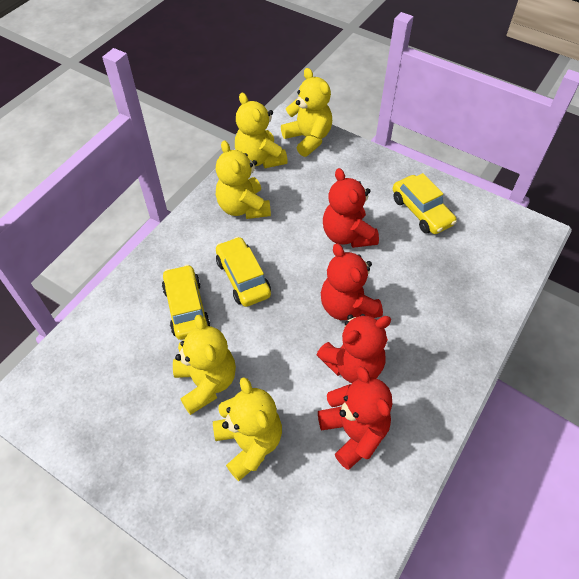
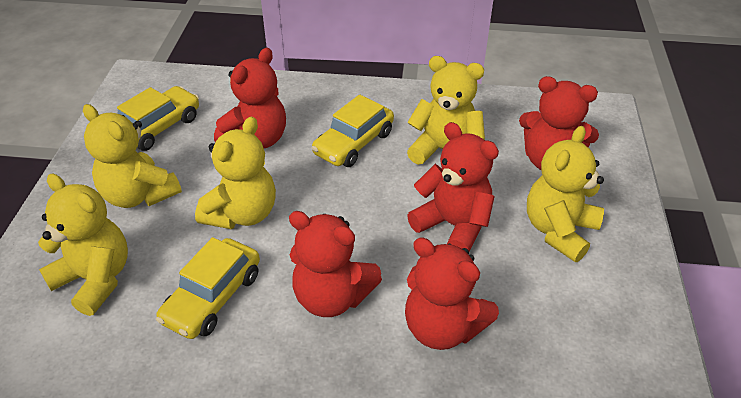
red teddy bear: 4 -> 5

